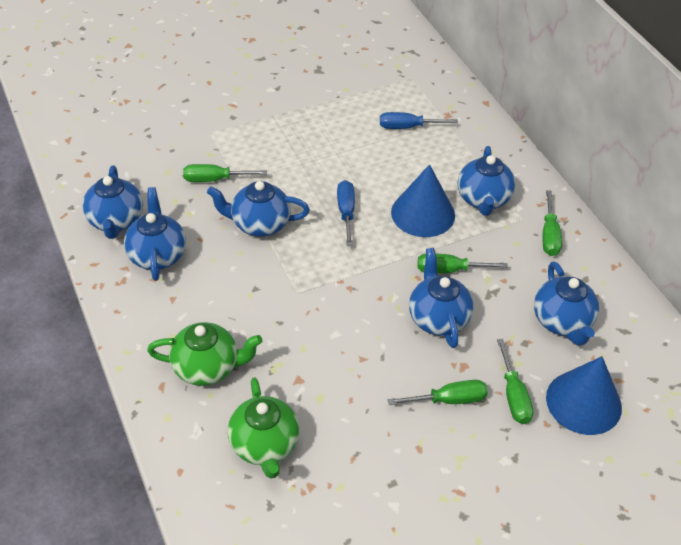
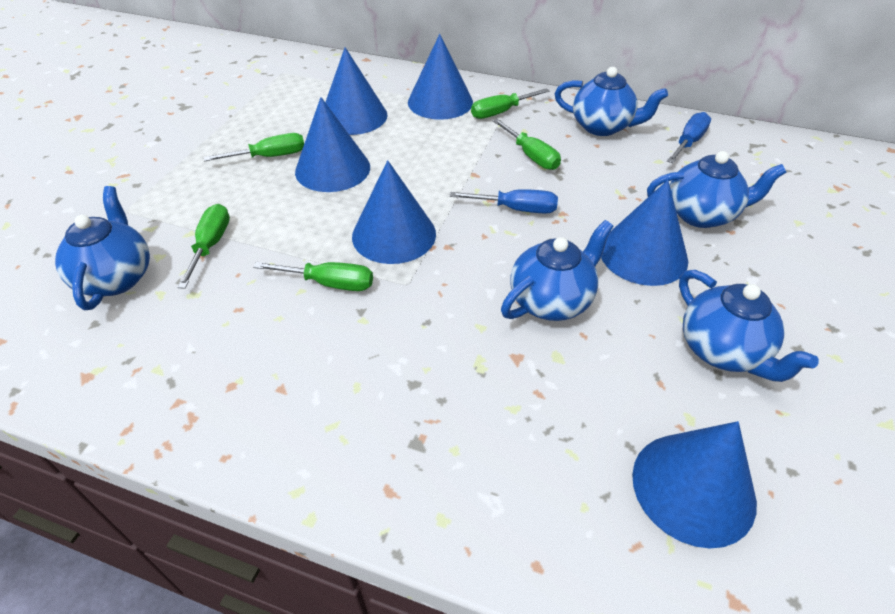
blue cone: 2 -> 6
blue teapot: 6 -> 5
green teapot: 2 -> 0

